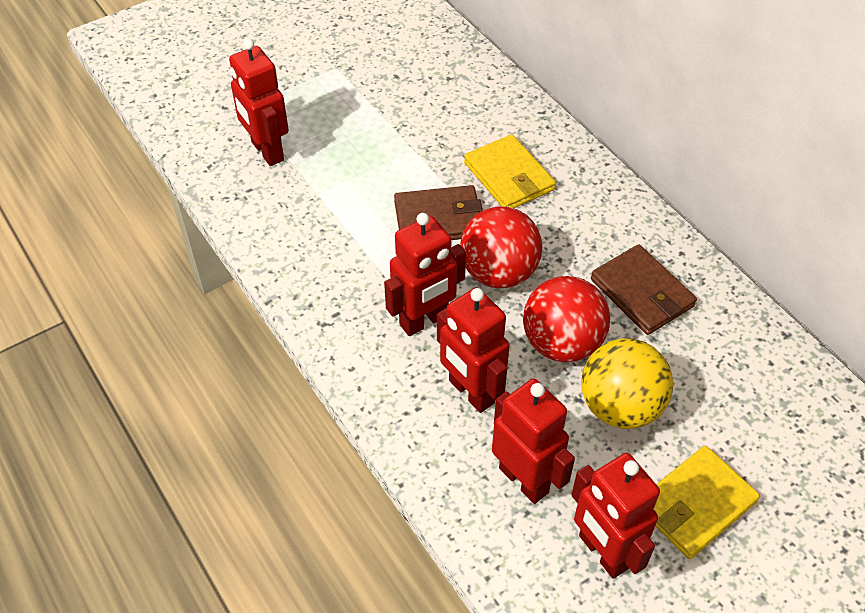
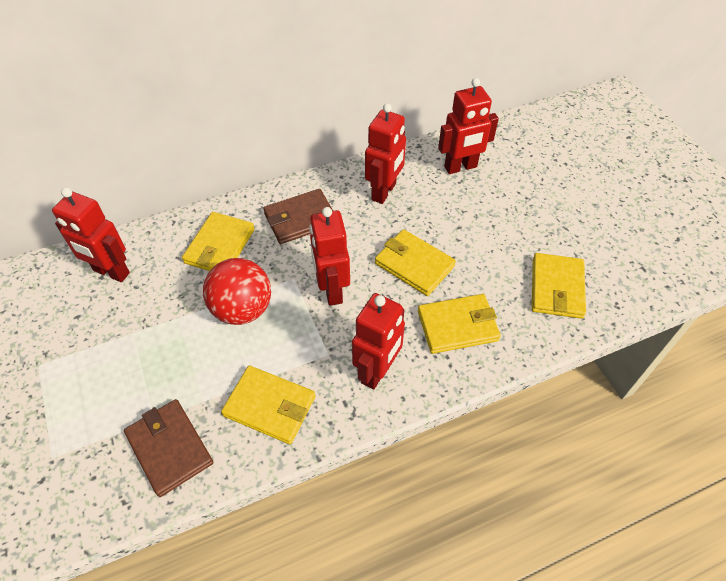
red ball: 2 -> 1
yellow ball: 1 -> 0
yellow wallet: 2 -> 5

